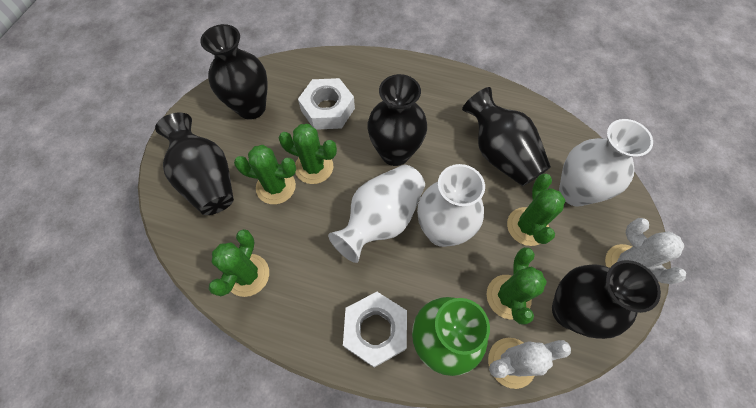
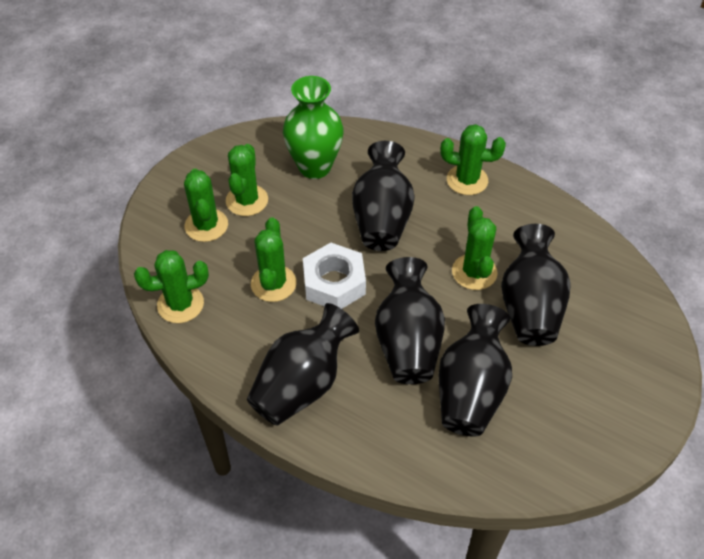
green cactus: 5 -> 6
white cactus: 2 -> 0
white nut: 2 -> 1
white vase: 3 -> 0

